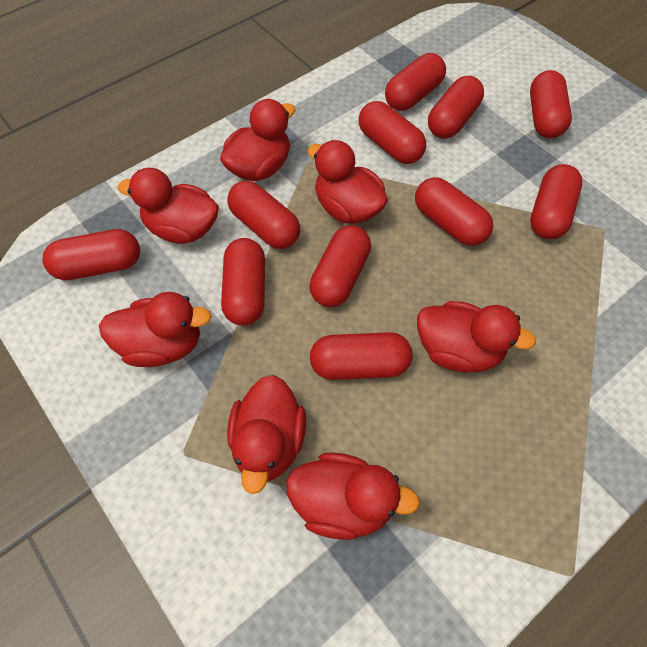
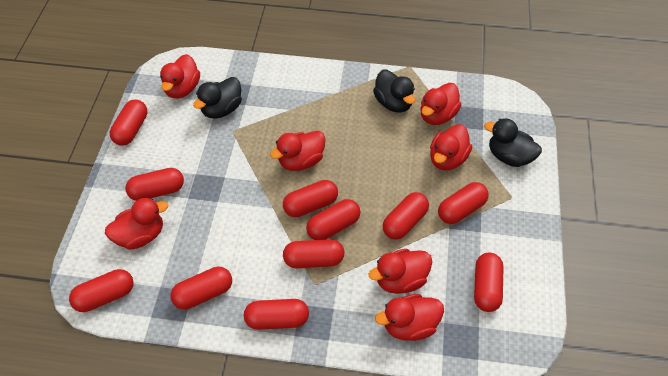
black duck: 0 -> 3

